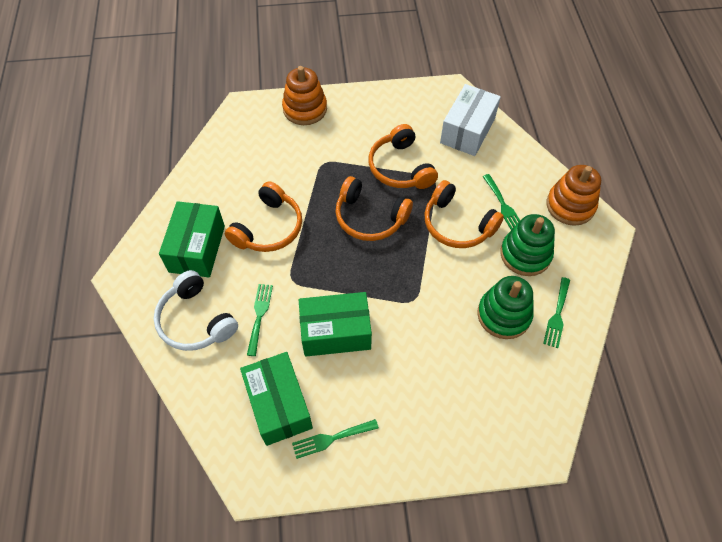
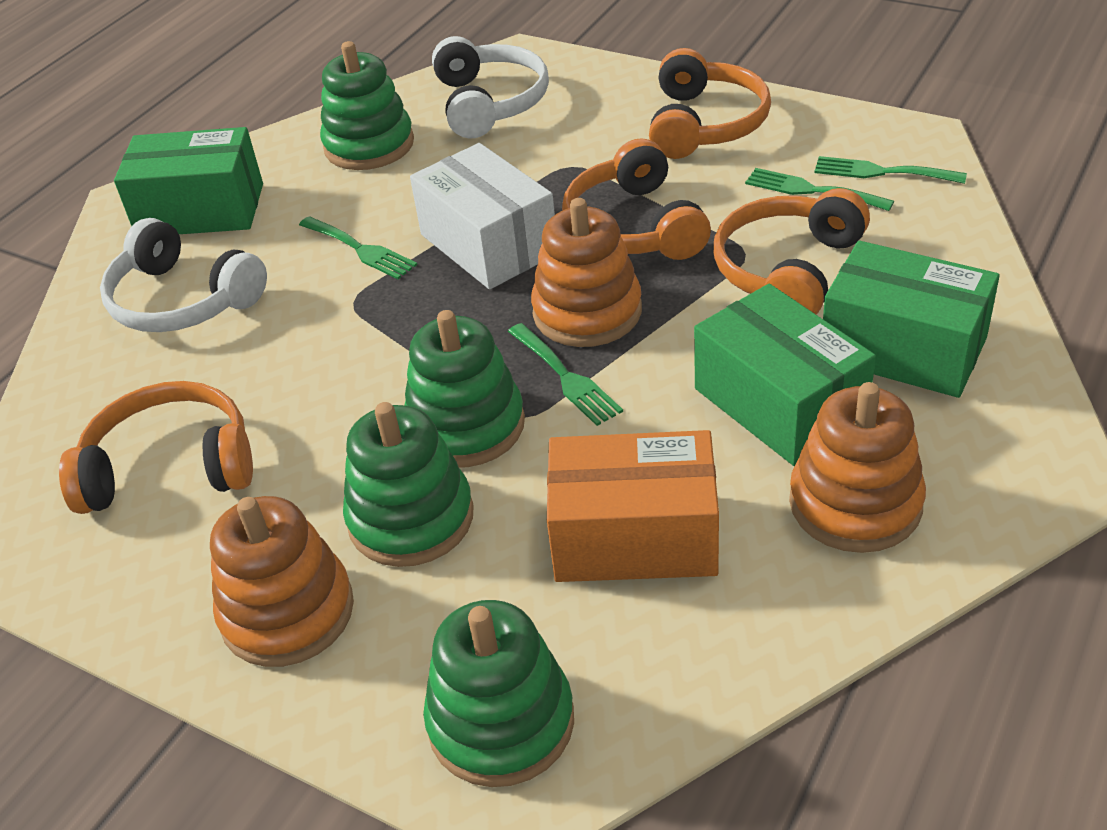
green stacking toy: 2 -> 4
orange box: 0 -> 1
orange stacking toy: 2 -> 3
white headphones: 1 -> 2

